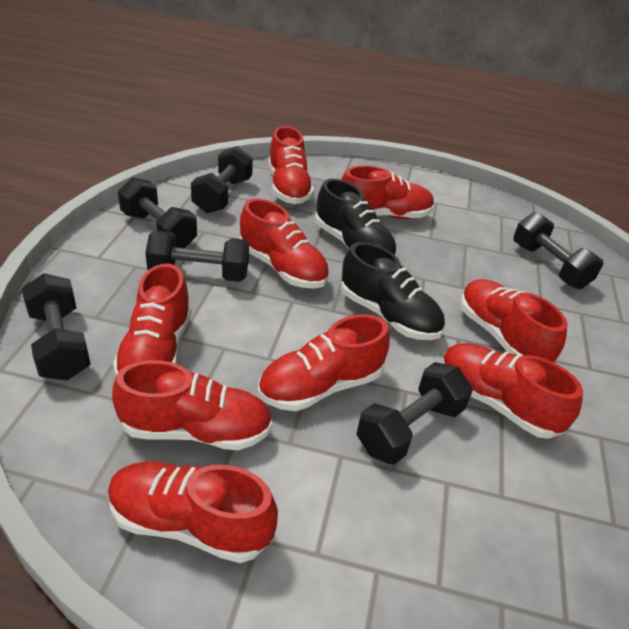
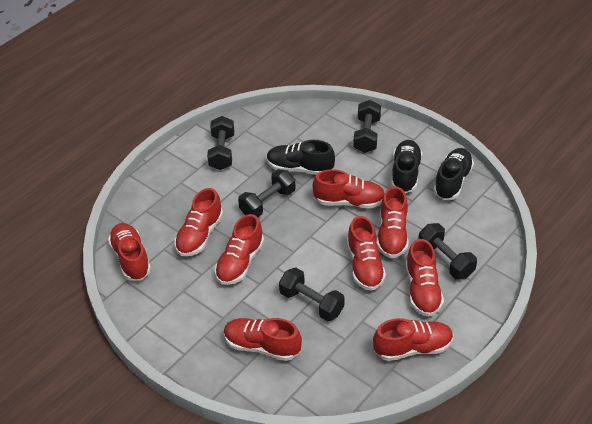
black dumbbell: 6 -> 5
black shoe: 2 -> 3

